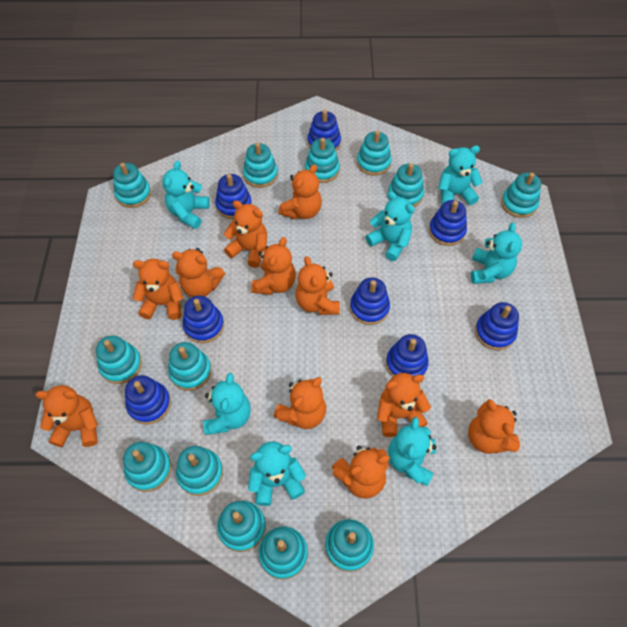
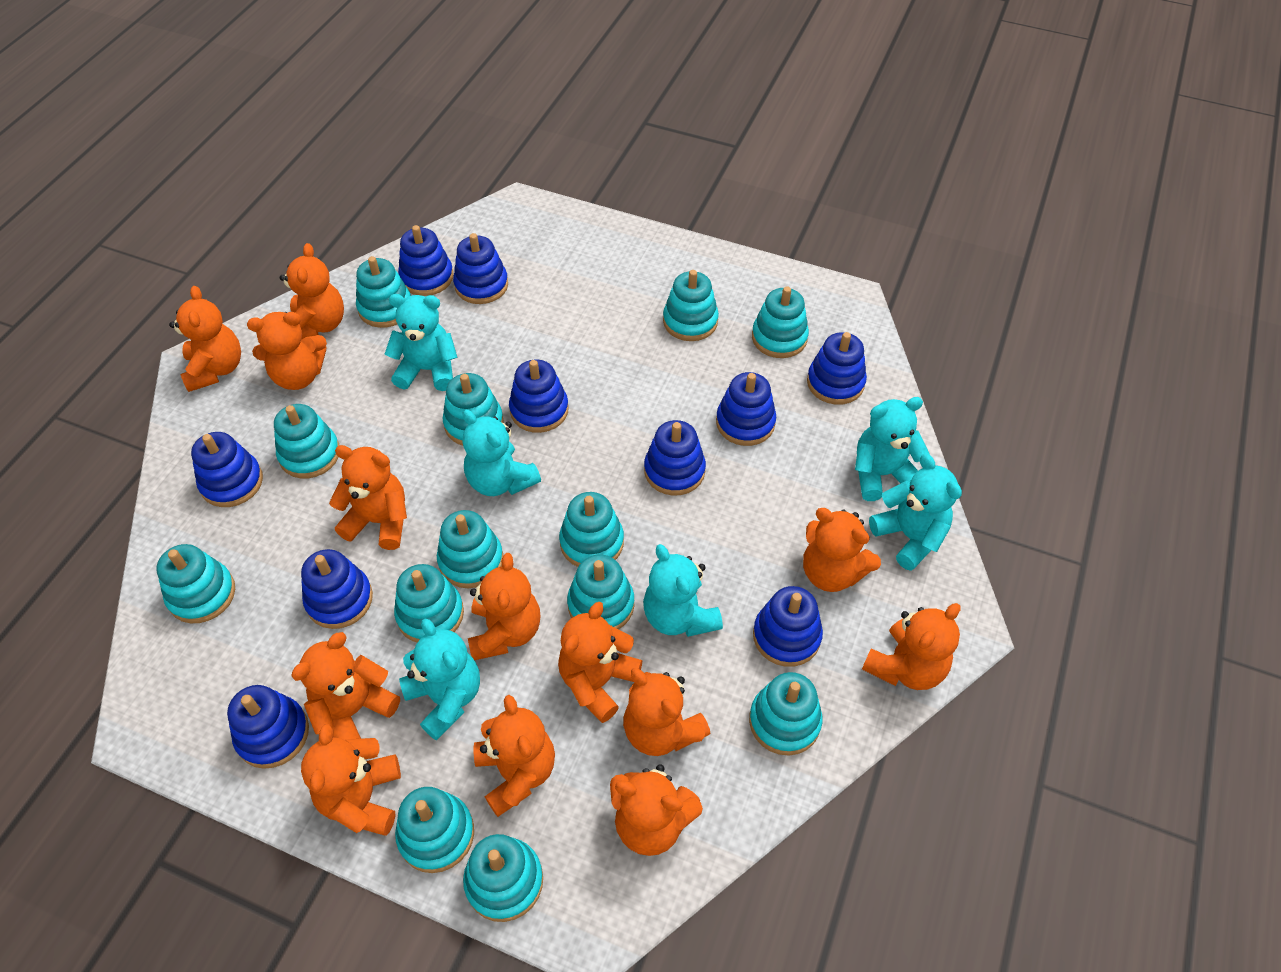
blue stacking toy: 8 -> 10
orange teddy bear: 11 -> 13
turquoise teddy bear: 7 -> 6

